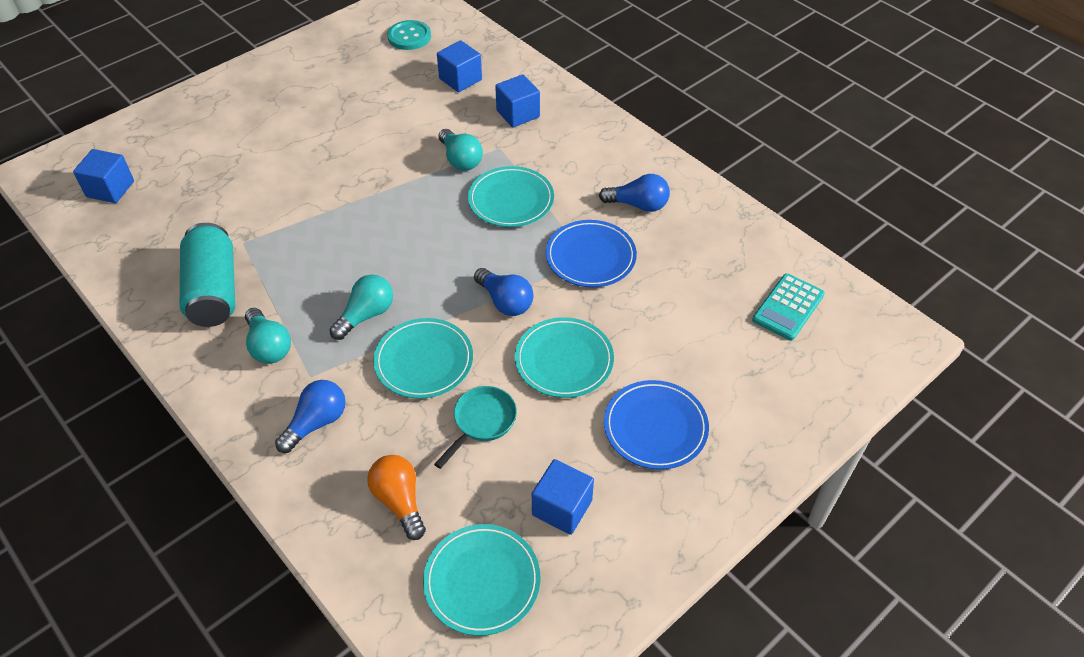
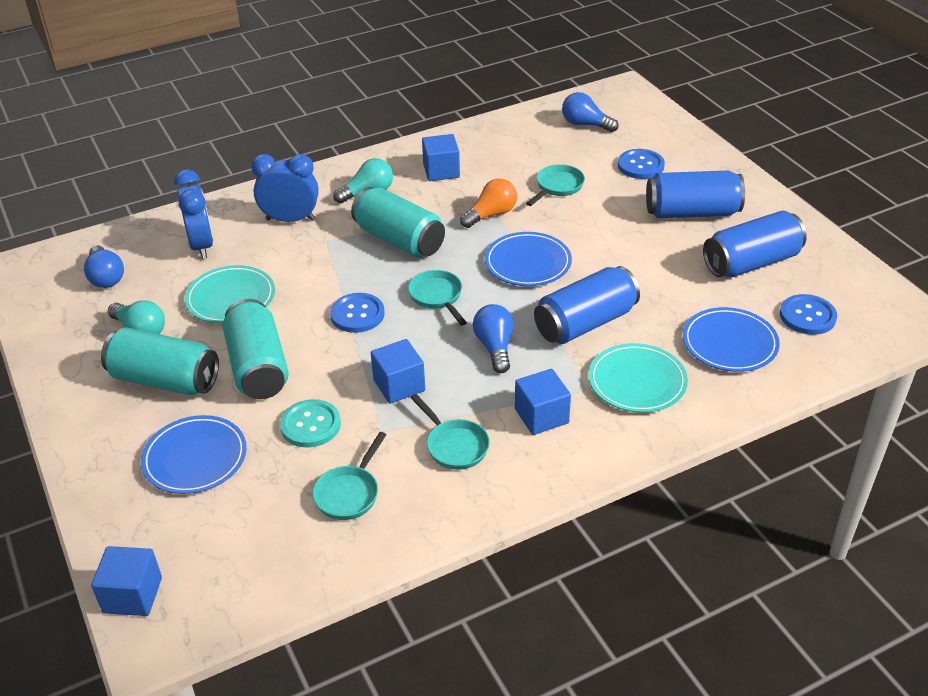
blue button: 0 -> 3
blue can: 0 -> 3
blue clock: 0 -> 2
blue plate: 2 -> 3
turquoise calculator: 1 -> 0
turquoise can: 1 -> 3
turquoise light bulb: 3 -> 2
turquoise pan: 1 -> 4
turquoise plate: 4 -> 2

